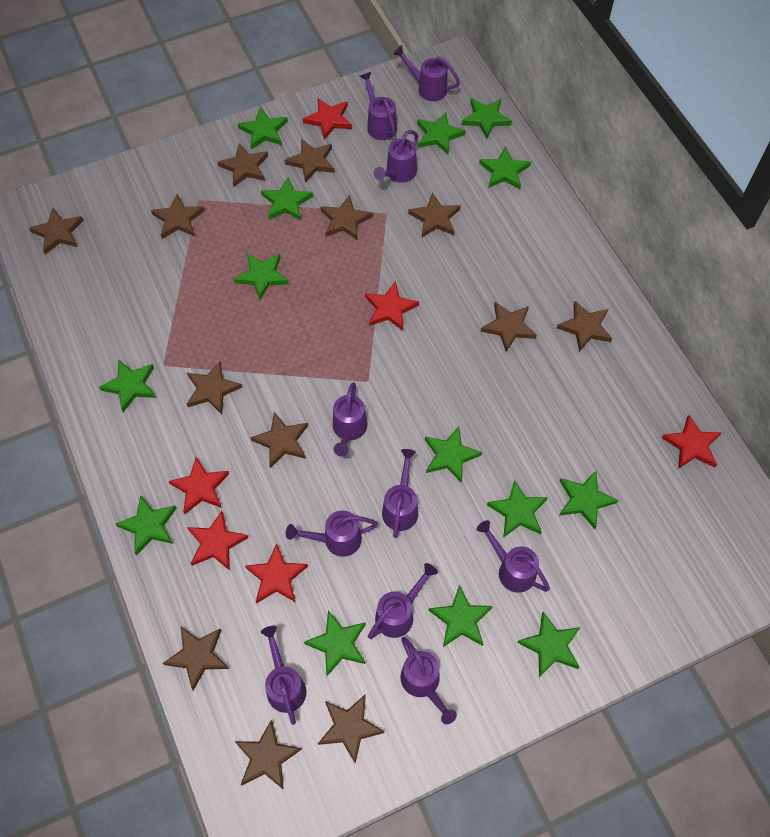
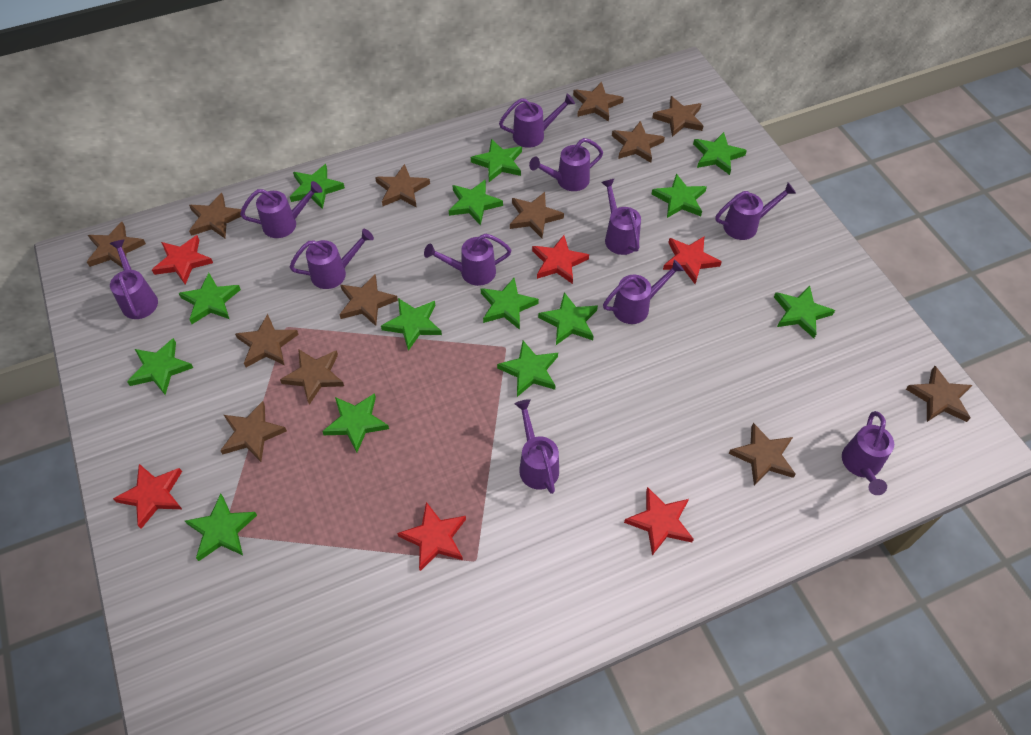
purple watering can: 10 -> 11

